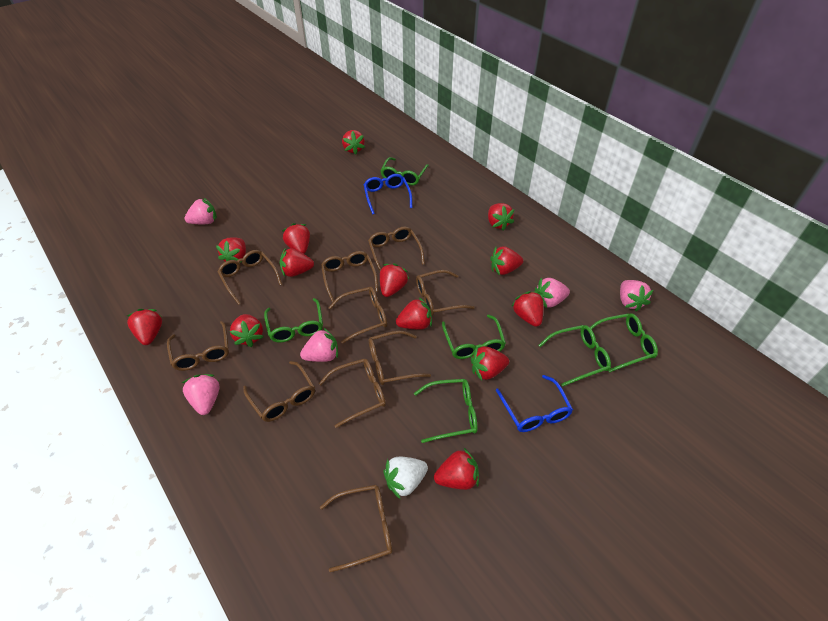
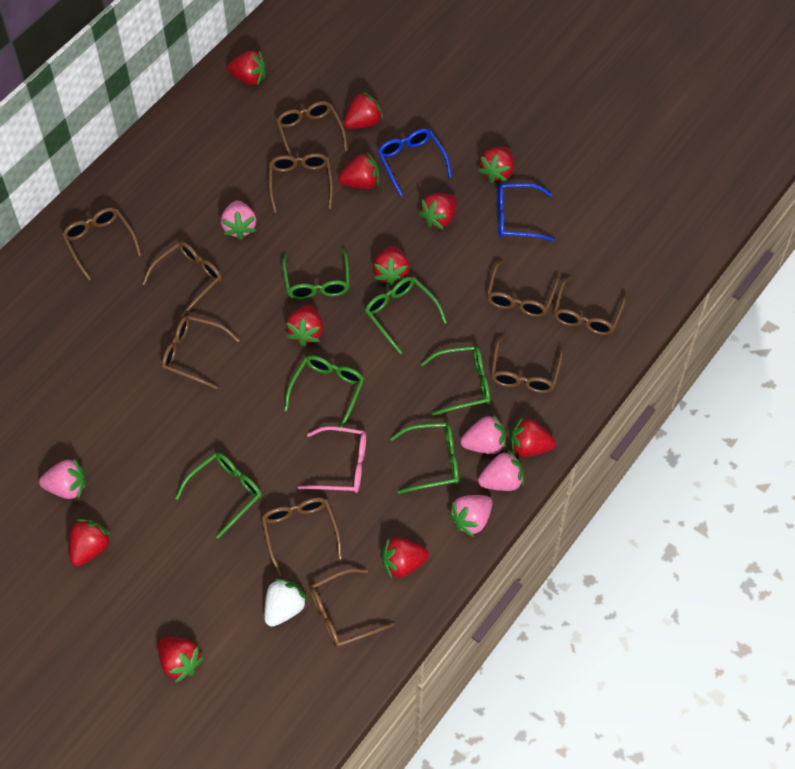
pink glasses: 0 -> 1
red strawberry: 13 -> 11

